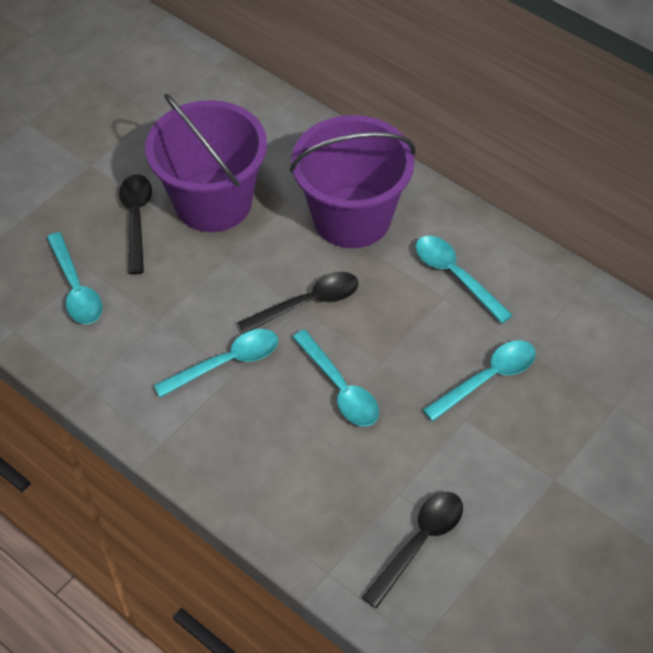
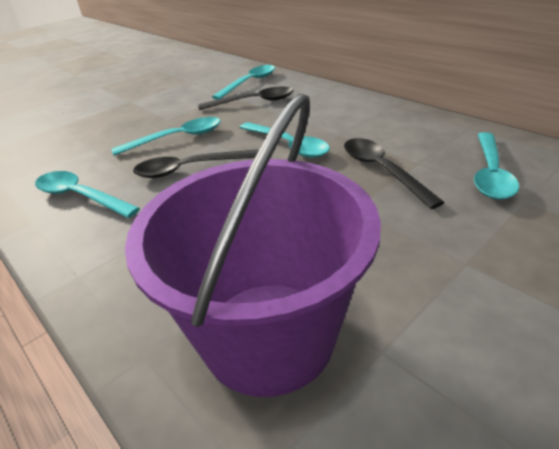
purple bucket: 2 -> 1

